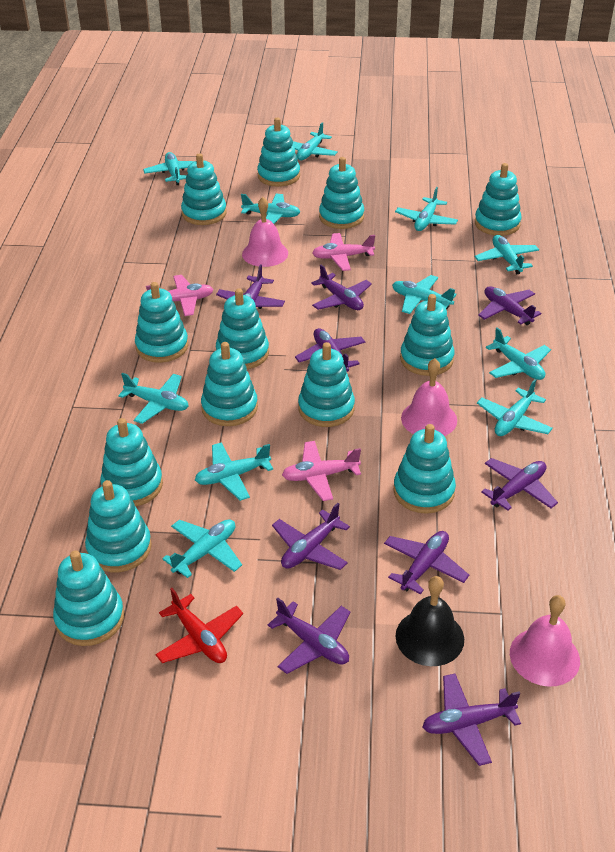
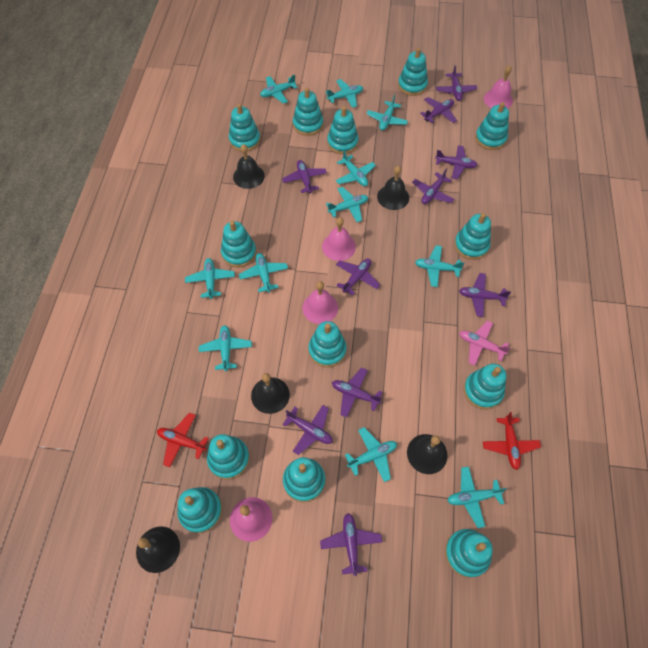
black bell: 1 -> 5
pink bell: 3 -> 4
pink plane: 3 -> 1
purple plane: 9 -> 10
red plane: 1 -> 2

